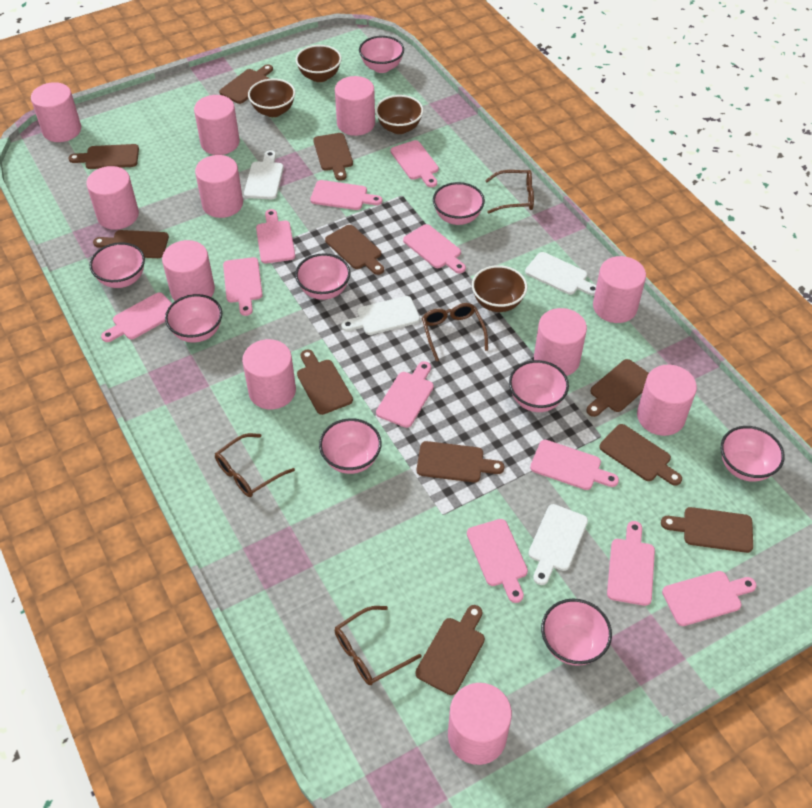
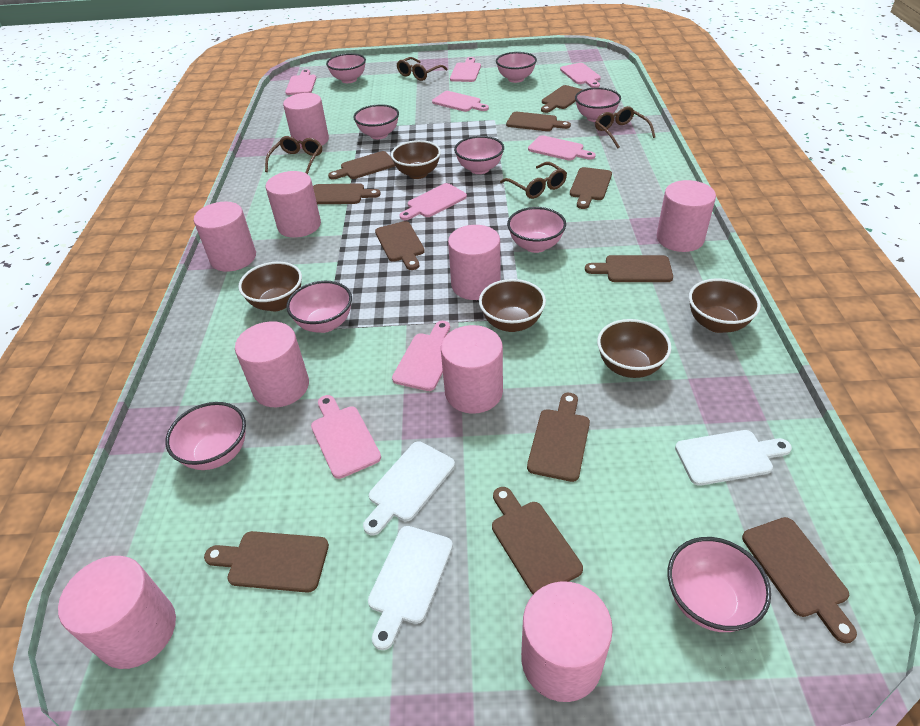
brown bowl: 4 -> 5
pink cutting board: 11 -> 8
pink cylinder: 11 -> 9
white cutting board: 4 -> 3

